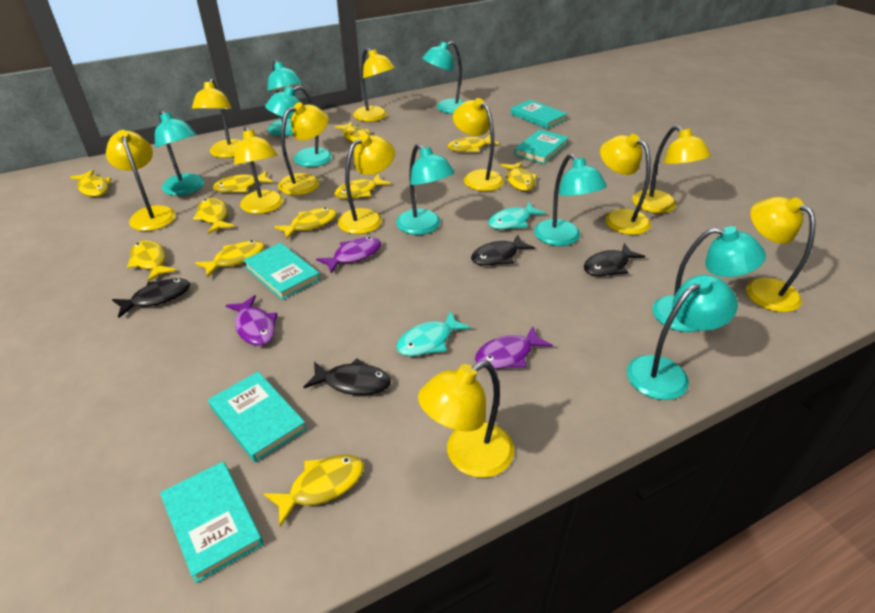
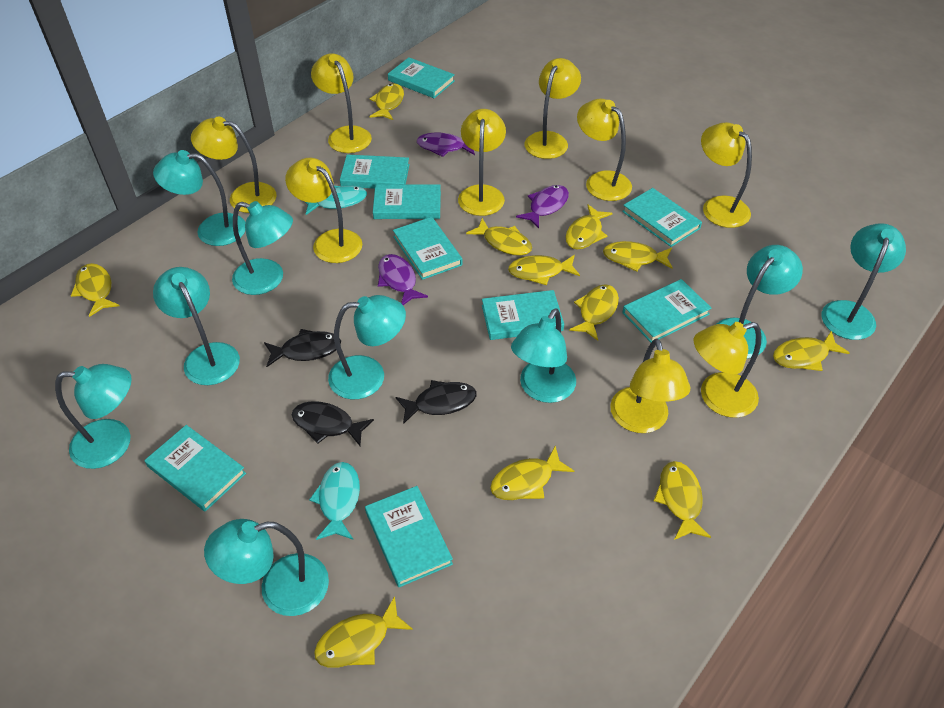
black fish: 4 -> 3
turquoise book: 5 -> 9
turquoise lamp: 8 -> 9
yellow lamp: 11 -> 9

